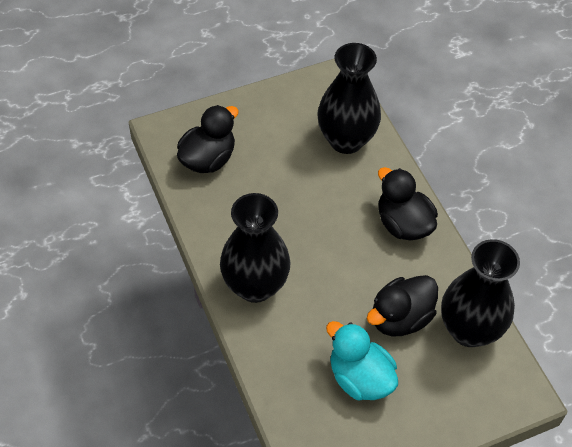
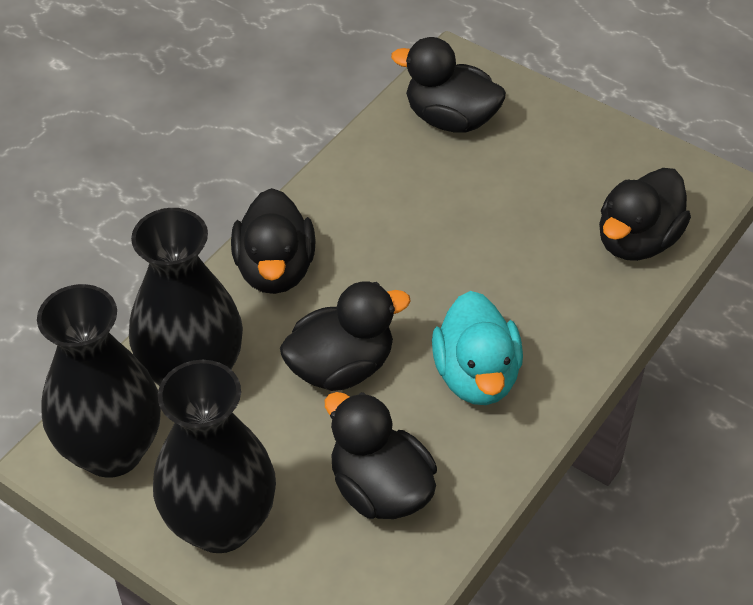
black duck: 3 -> 5

